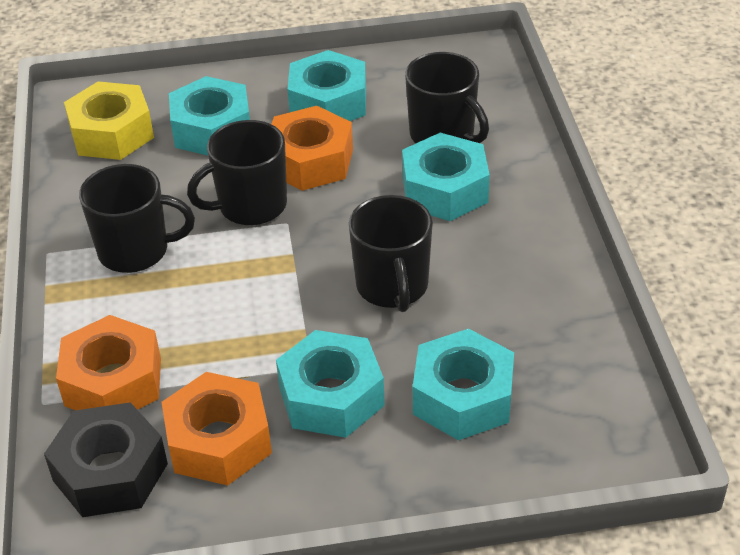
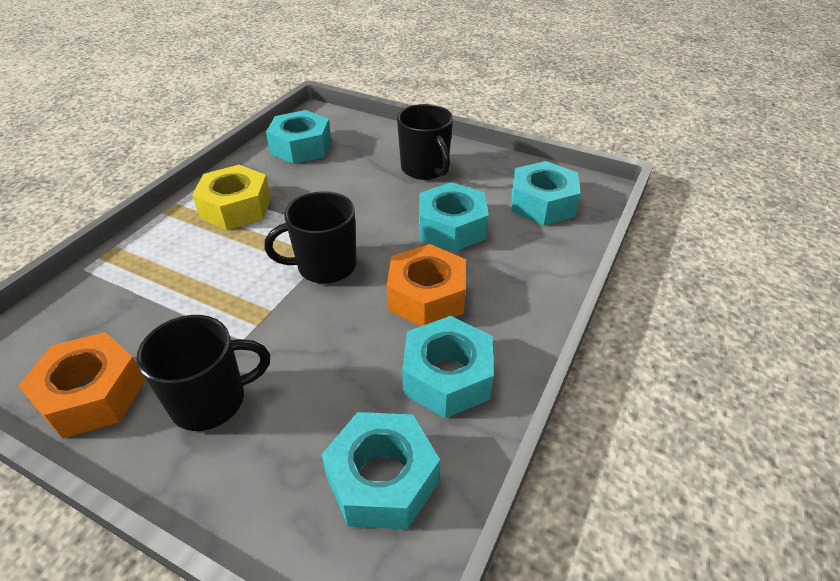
black mug: 4 -> 3
black nut: 1 -> 0
orange nut: 3 -> 2

